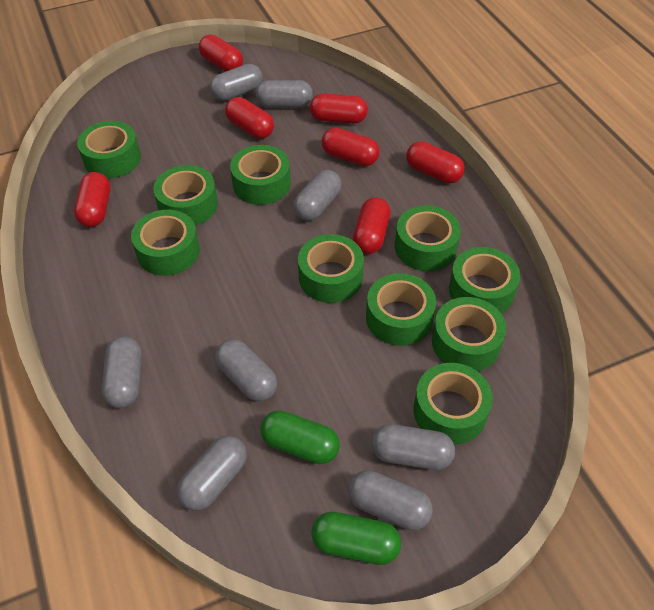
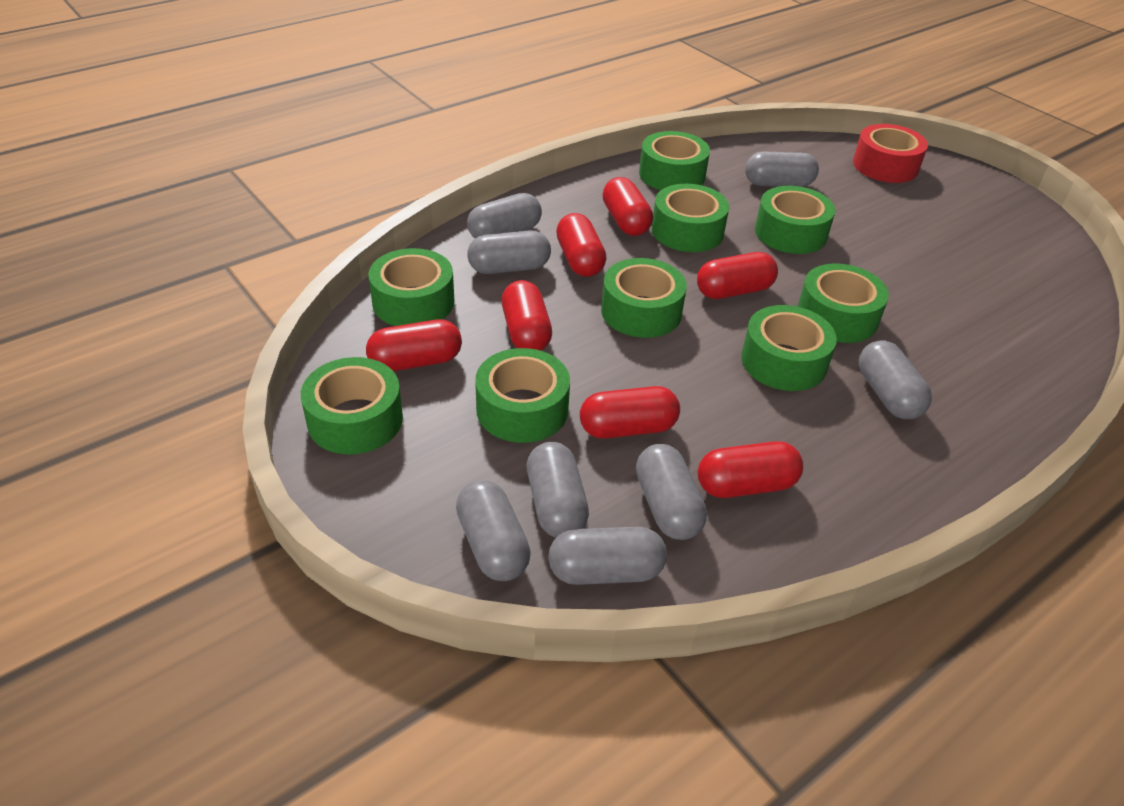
green capsule: 2 -> 0
green tape: 10 -> 9
red tape: 0 -> 1

